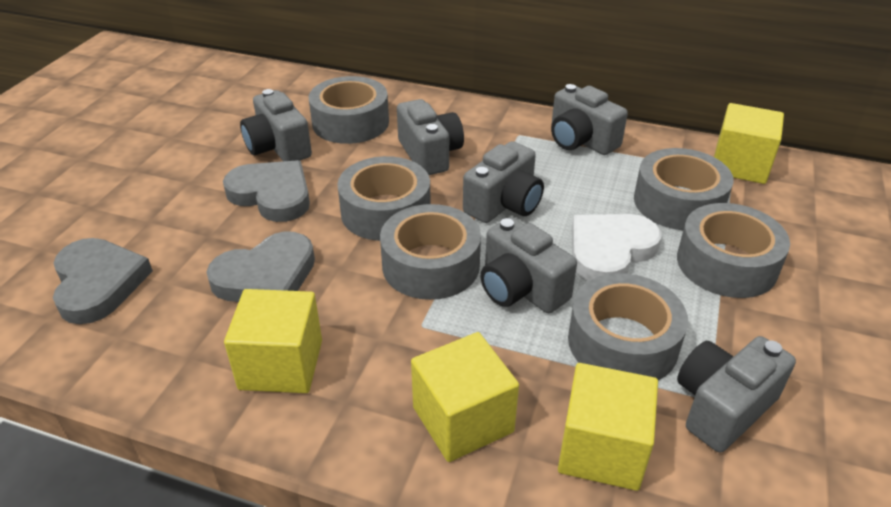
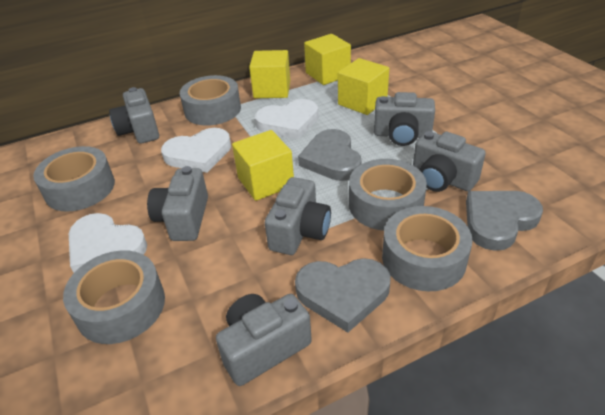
grey tape: 6 -> 5
white heart: 1 -> 3

